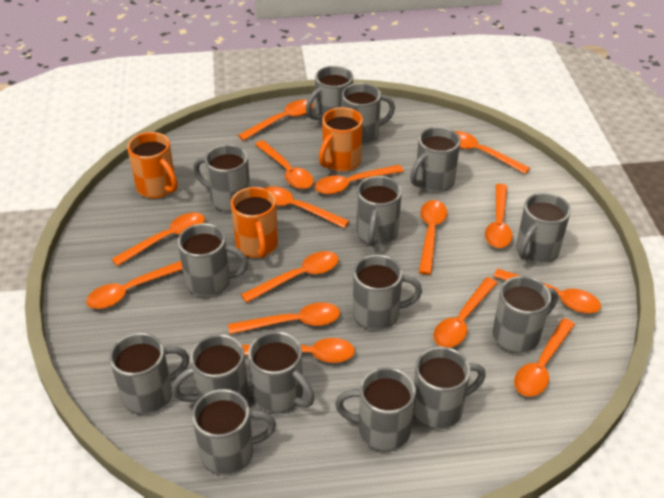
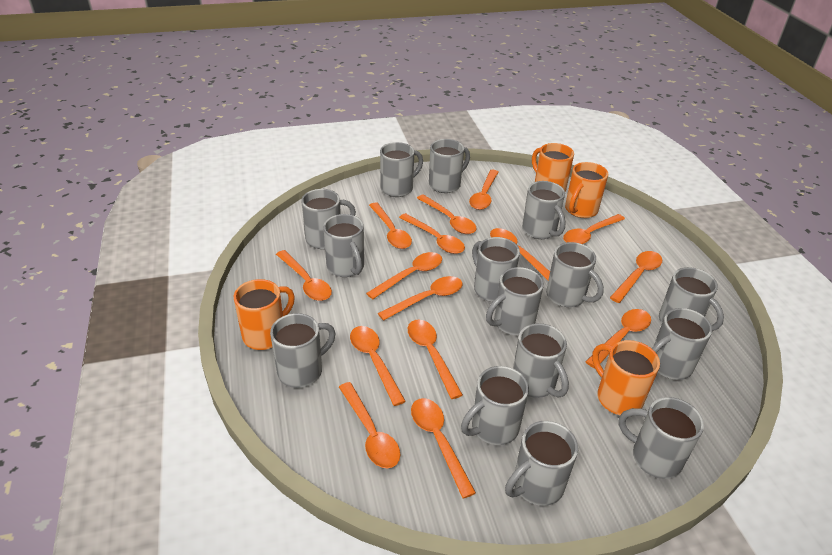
orange mug: 3 -> 4

